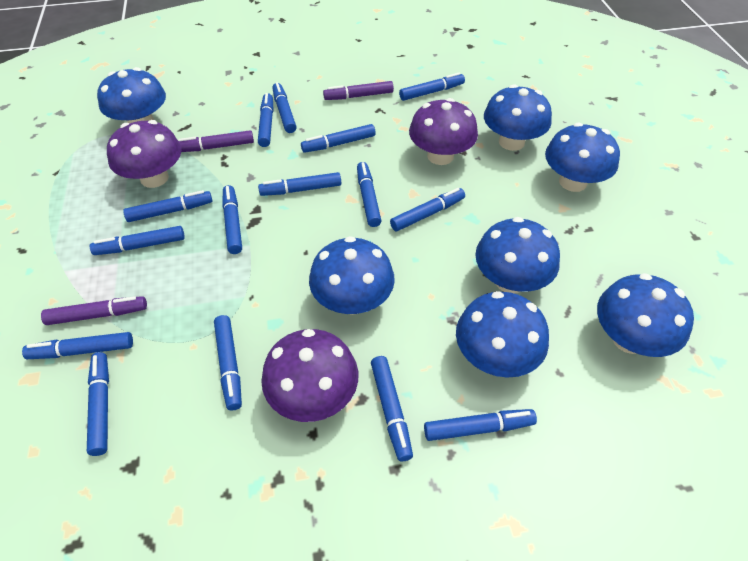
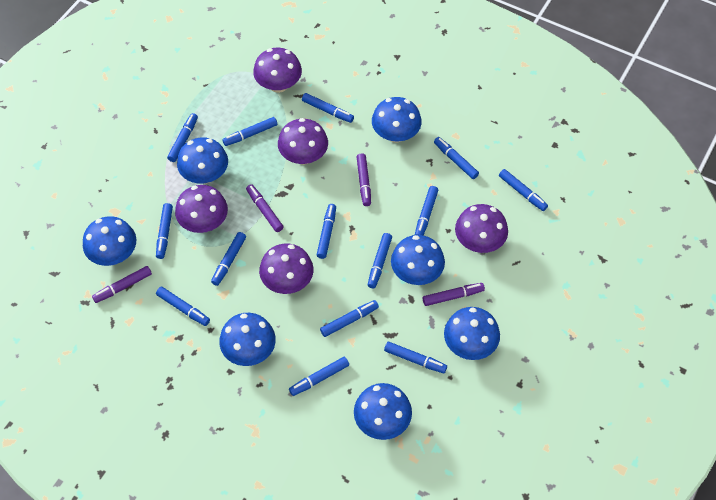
blue marker: 15 -> 14
purple marker: 3 -> 4
purple mushroom: 3 -> 5

